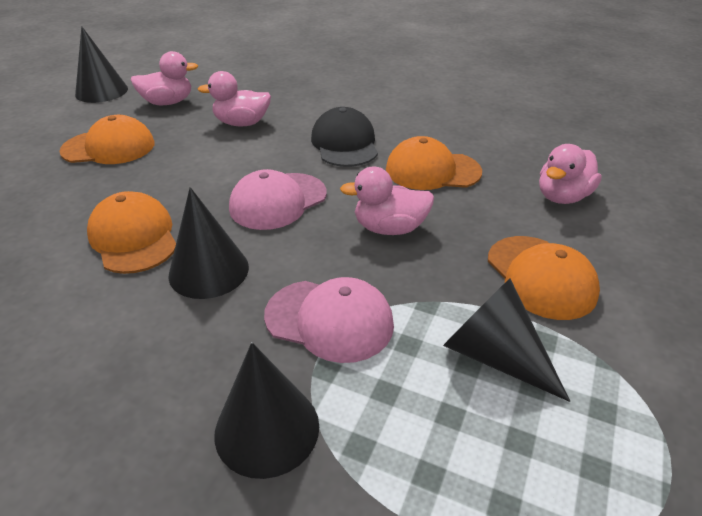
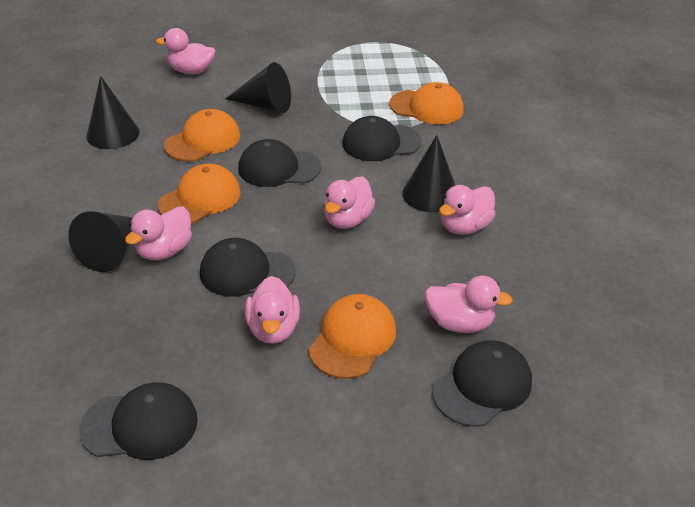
black cap: 1 -> 5
pink cap: 2 -> 0
pink duck: 4 -> 6

